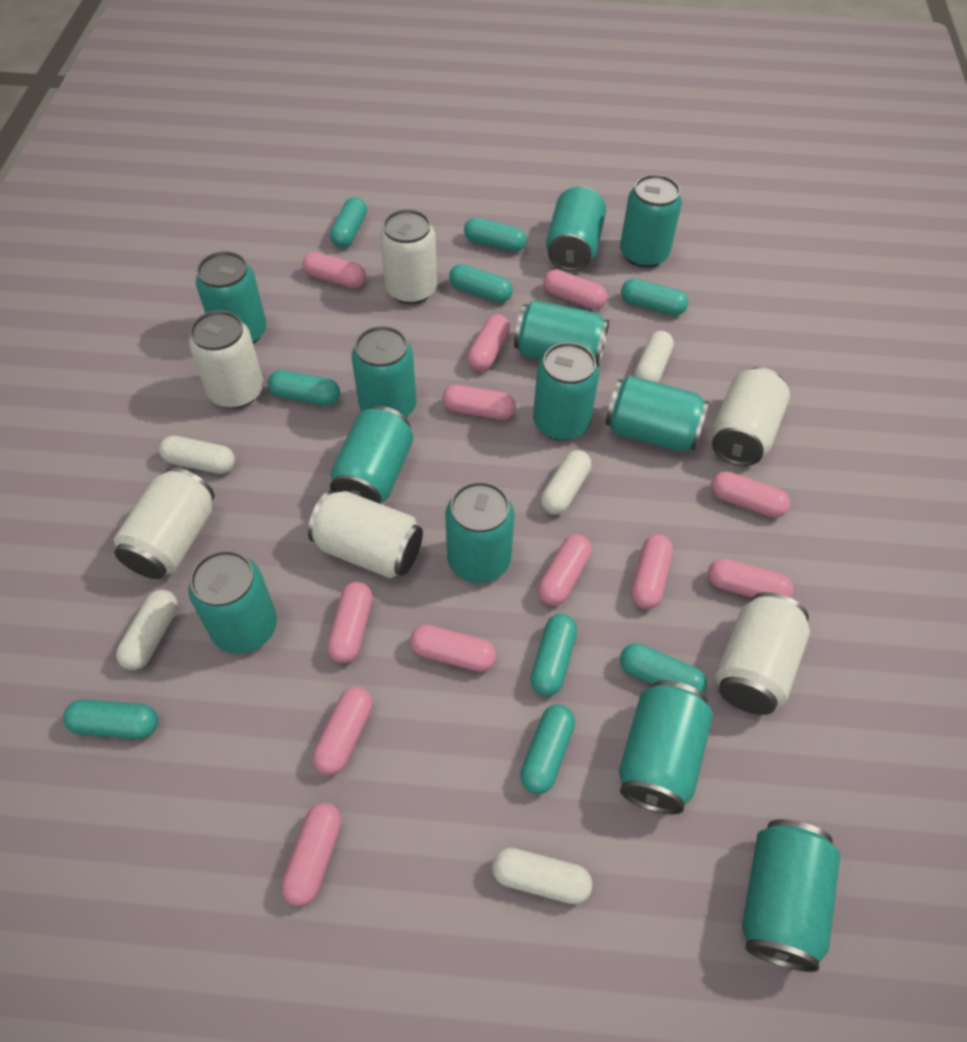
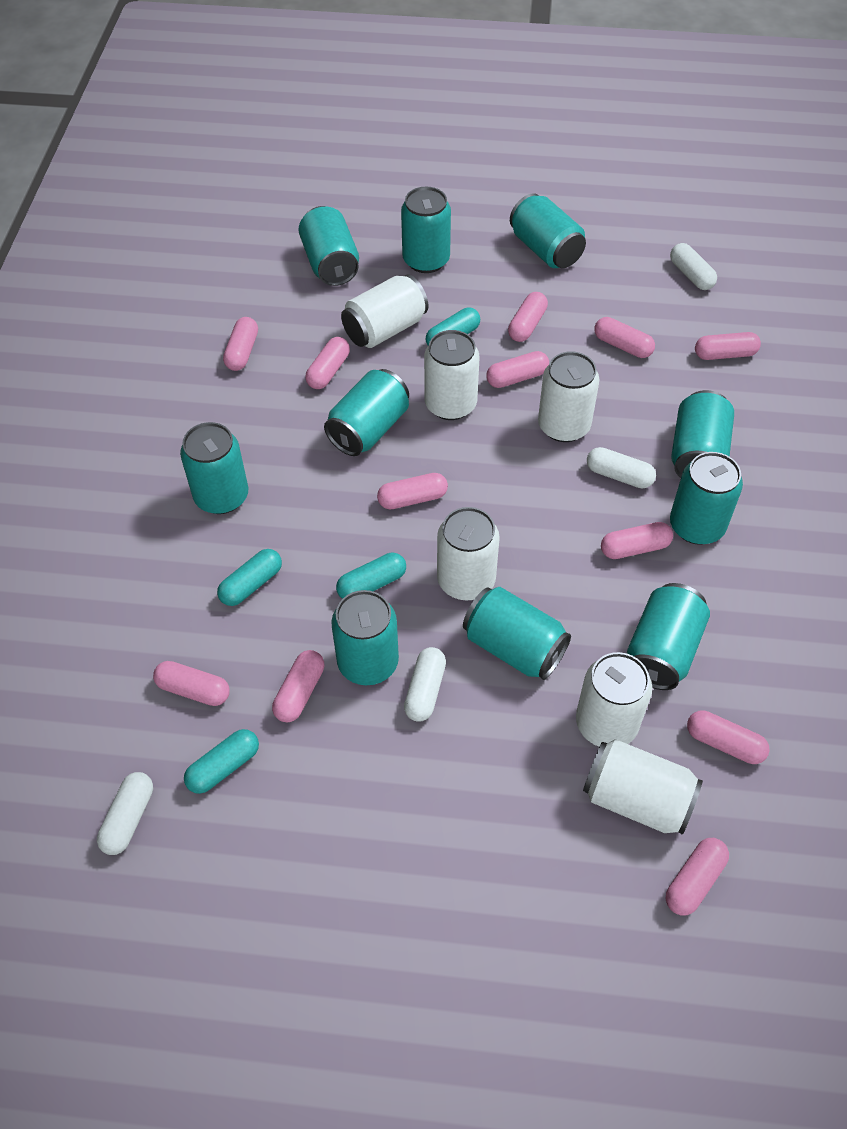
turquoise can: 12 -> 10
turquoise capsule: 9 -> 4
white capsule: 5 -> 4

